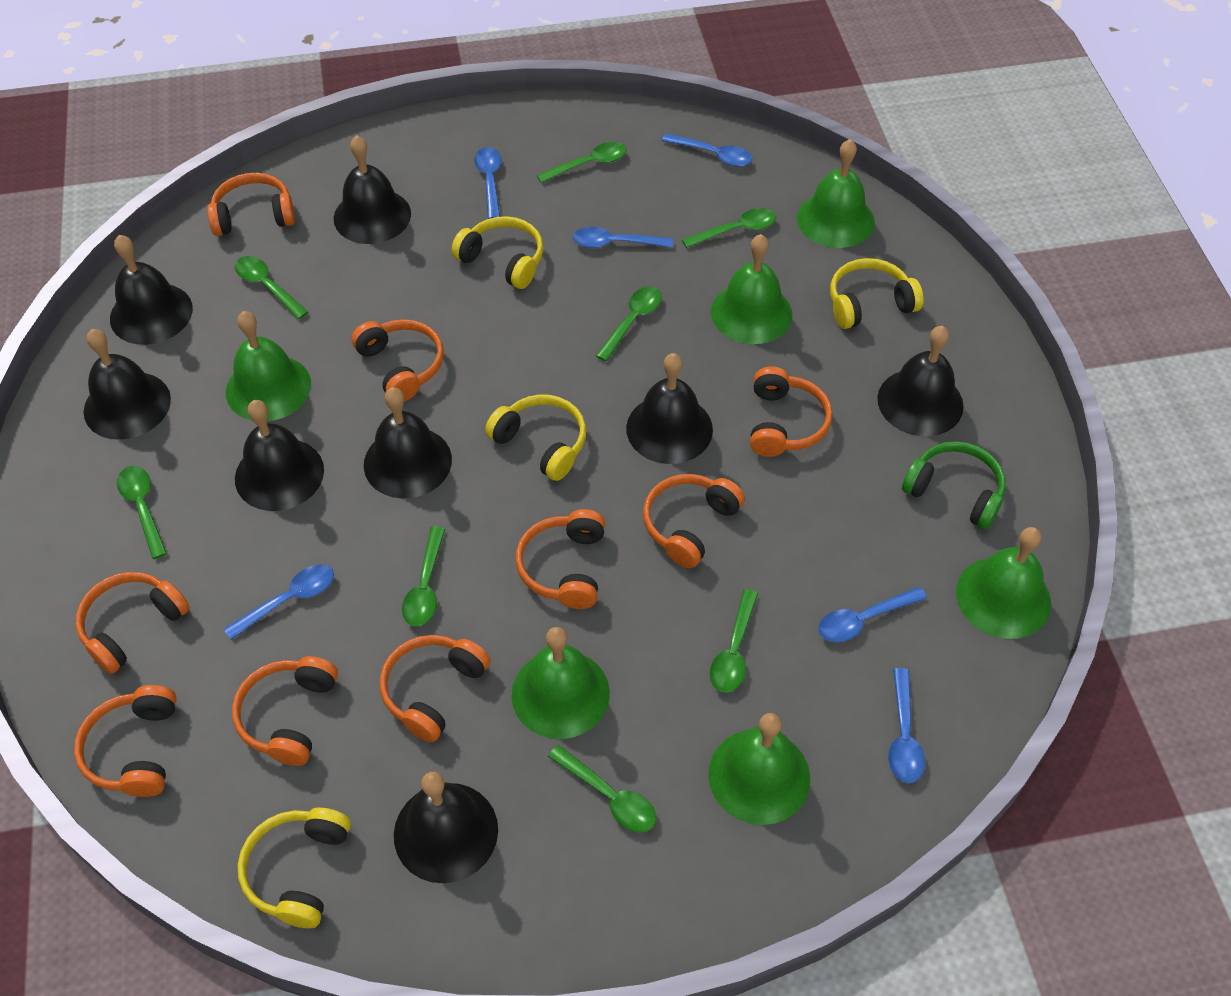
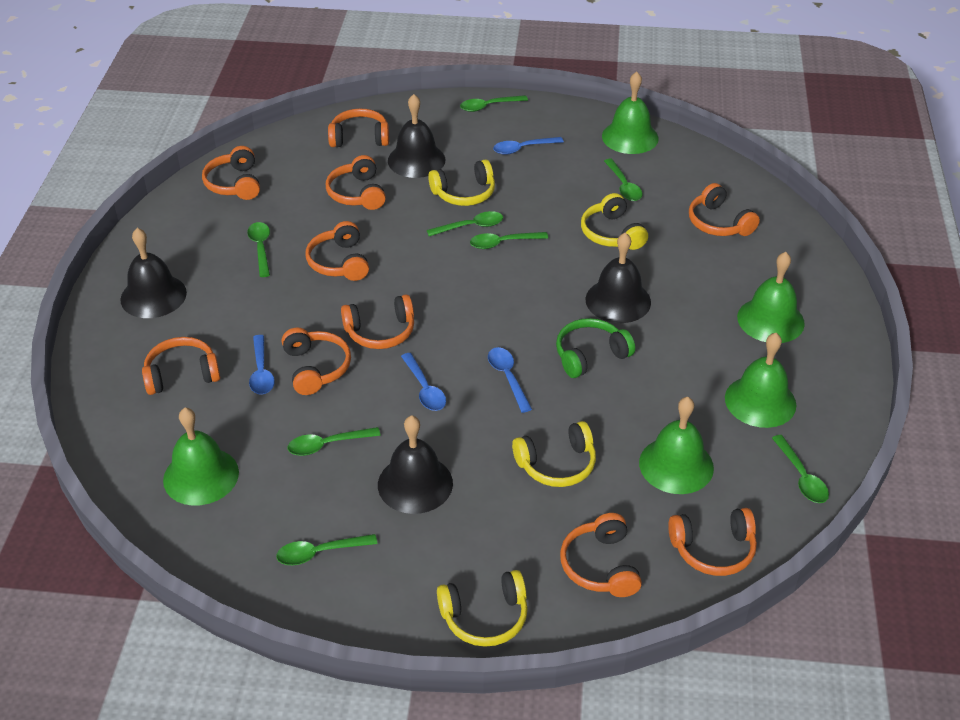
black bell: 8 -> 4
blue spoon: 6 -> 4
green bell: 6 -> 5
orange headphones: 9 -> 10

